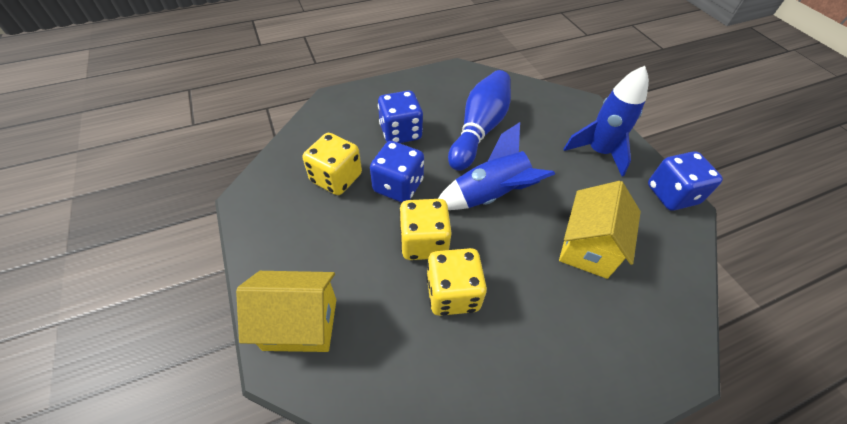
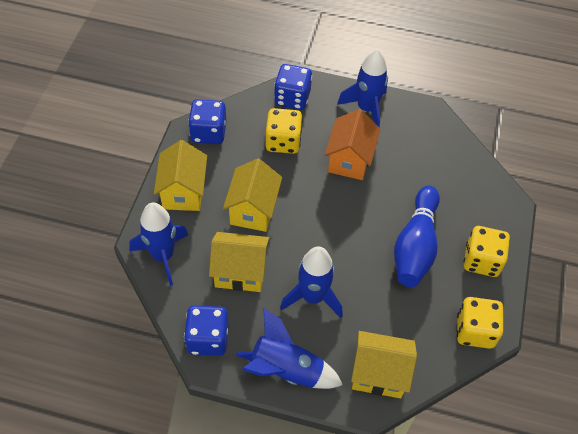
blue rocket: 2 -> 4
orange house: 0 -> 1
yellow house: 2 -> 4

